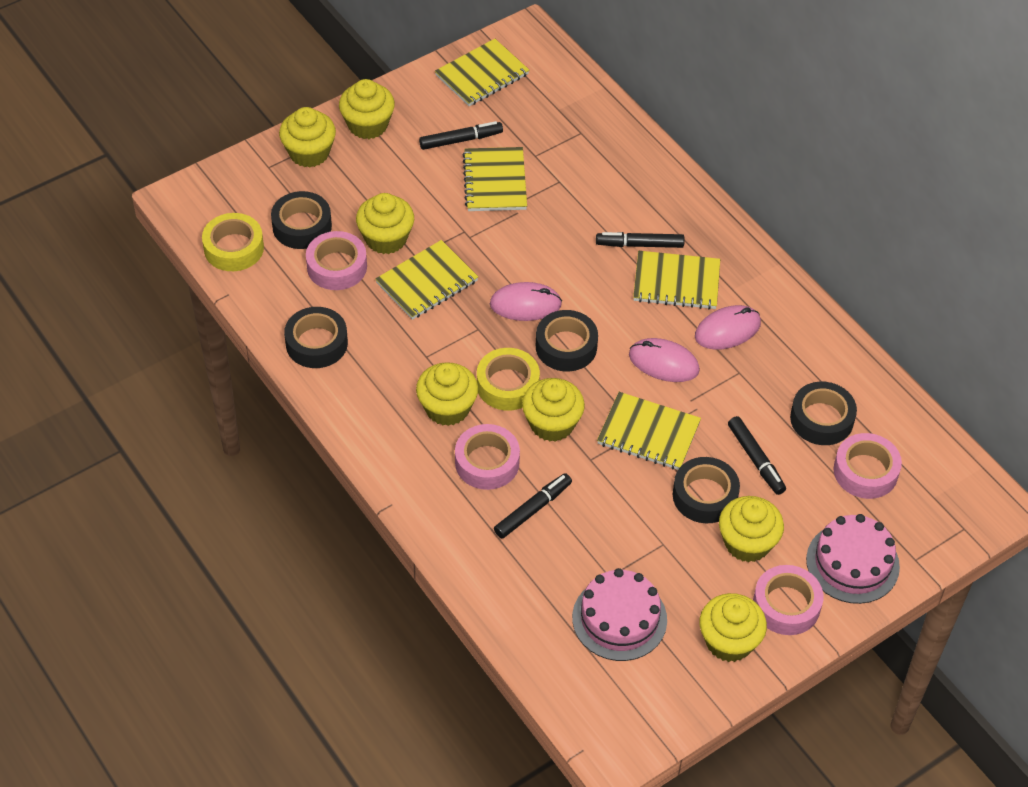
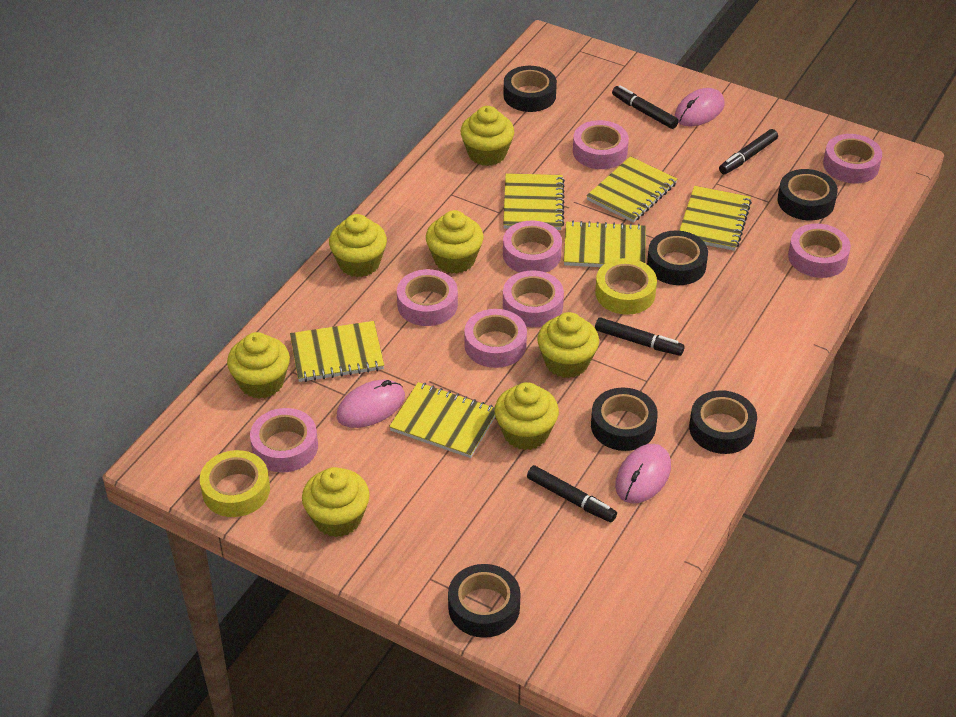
black tape: 5 -> 6
pink cake: 2 -> 0
pink tape: 4 -> 8
yellow notebook: 5 -> 6

